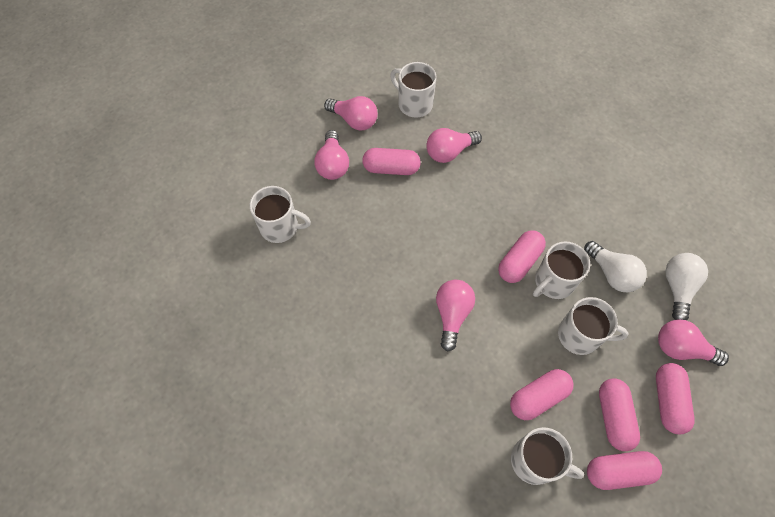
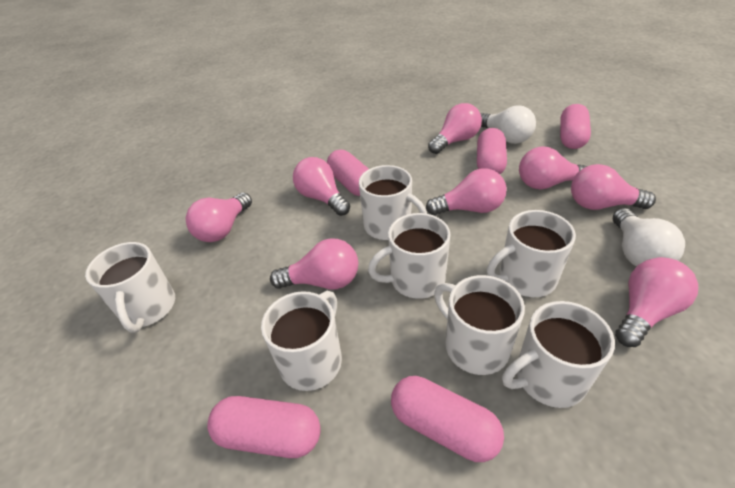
pink capsule: 6 -> 5
pink light bulb: 5 -> 8
white mug: 5 -> 7

